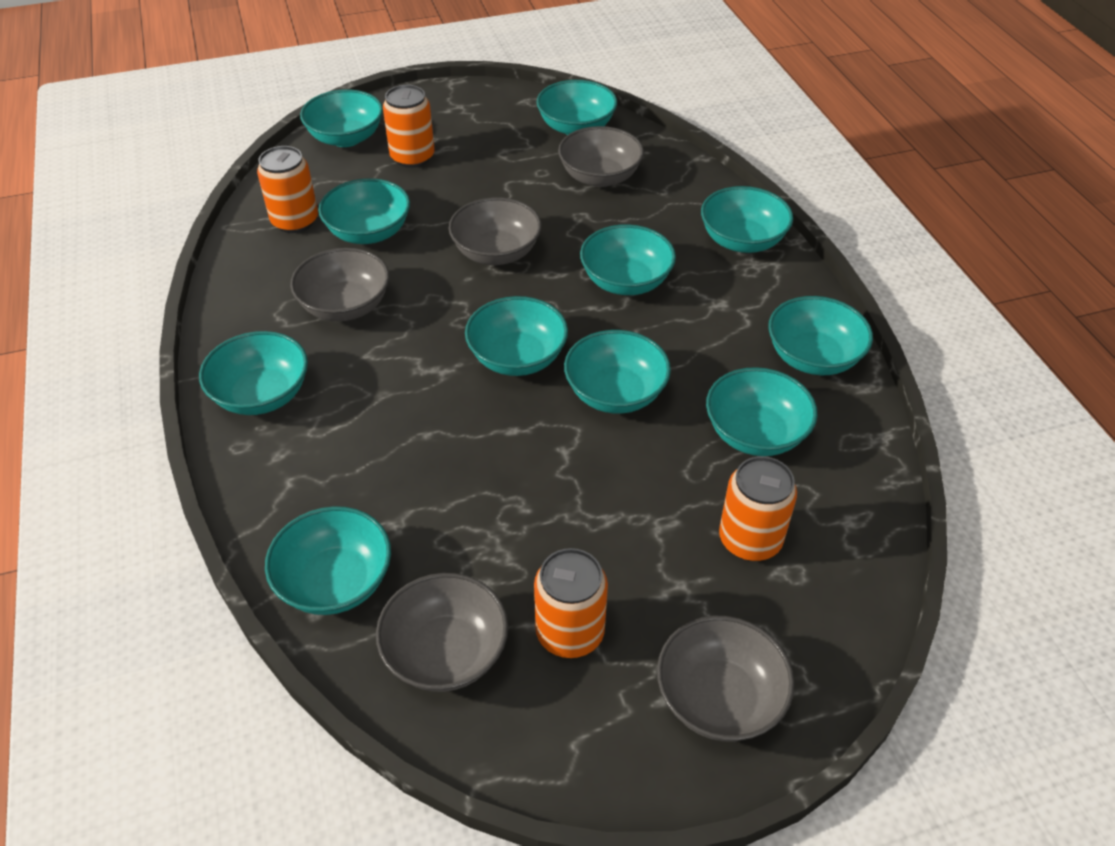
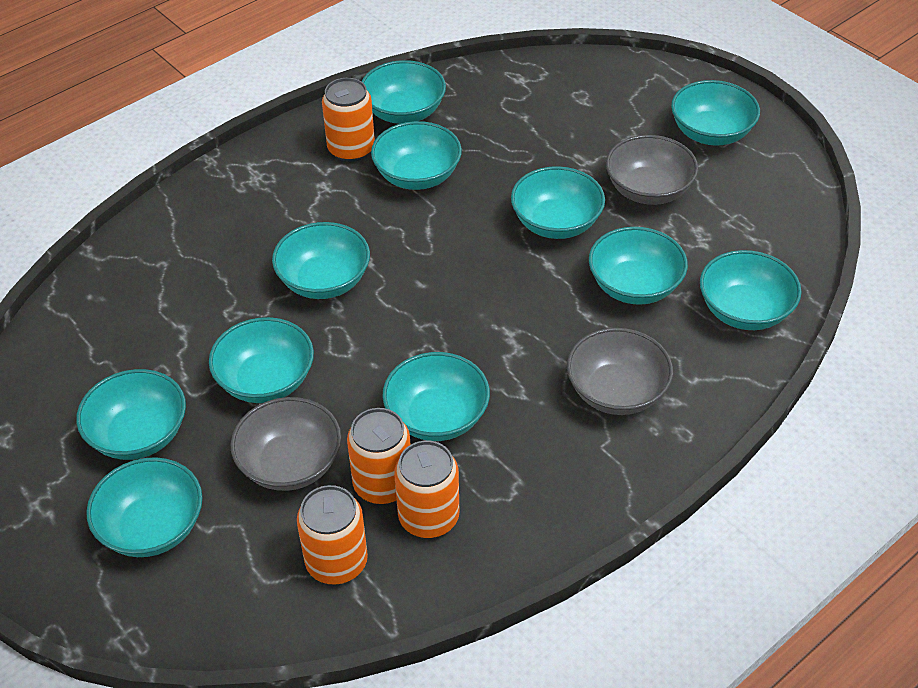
grey bowl: 5 -> 3

